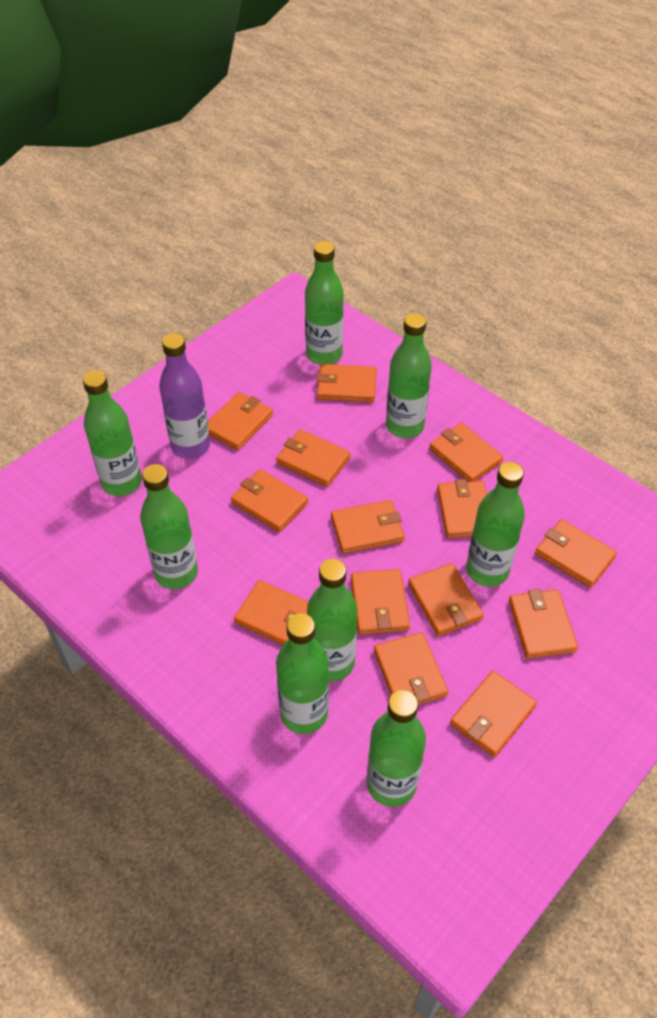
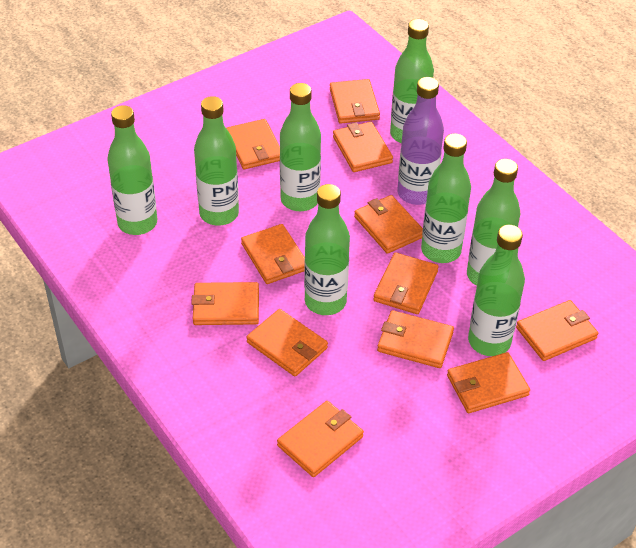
orange wallet: 14 -> 12

